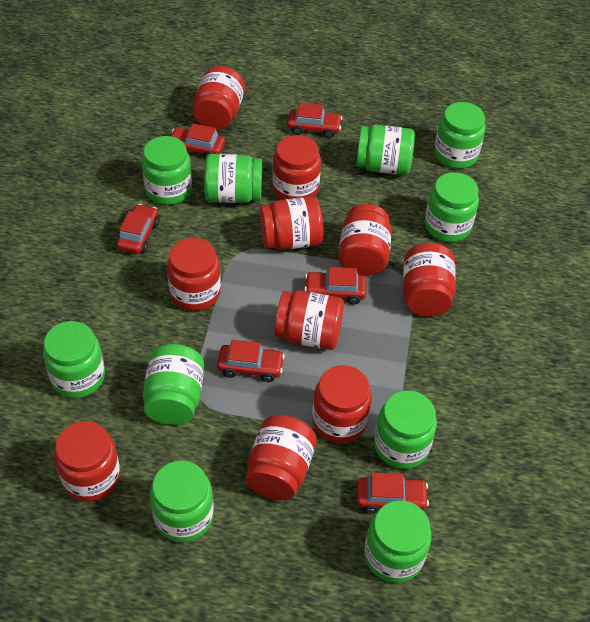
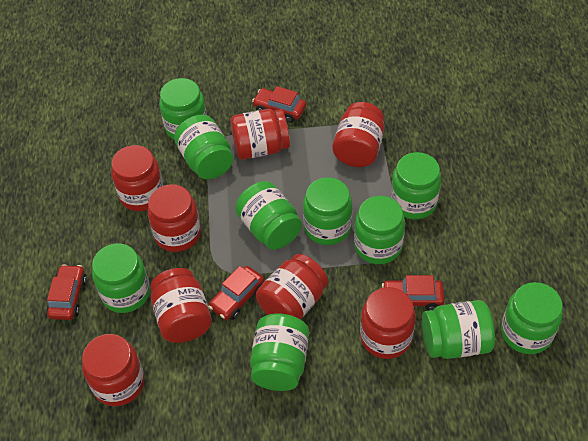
red car: 6 -> 4
red jar: 10 -> 8

